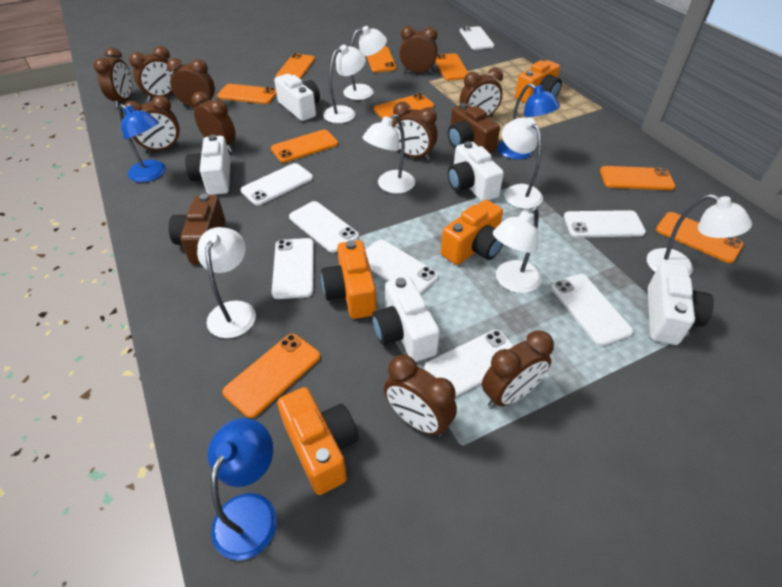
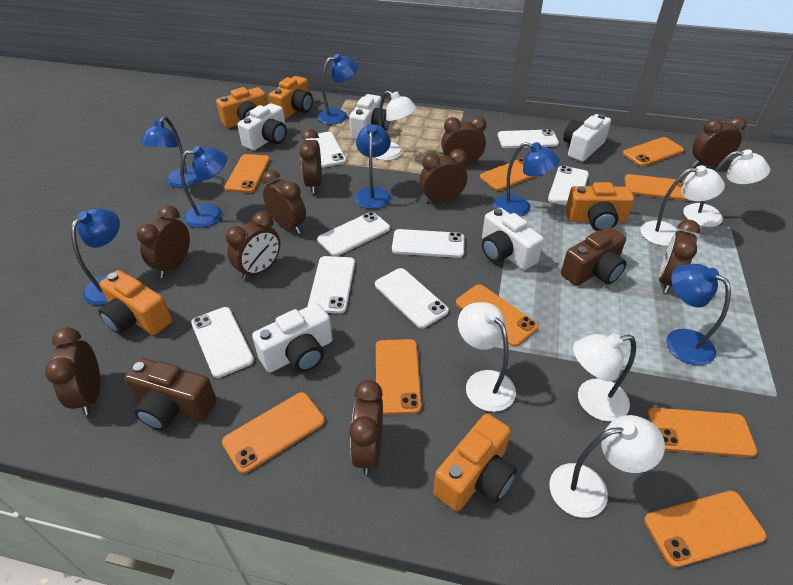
blue lamp: 3 -> 7
orange camera: 4 -> 5
white lamp: 7 -> 6

